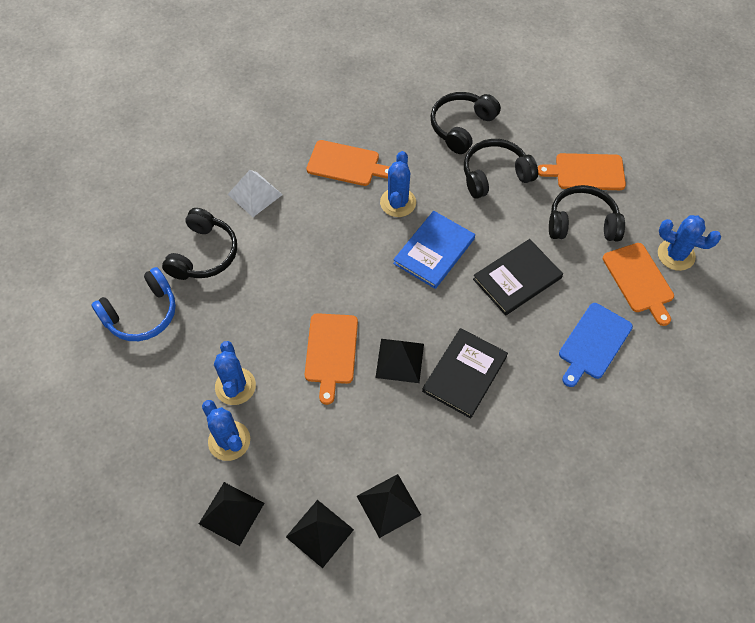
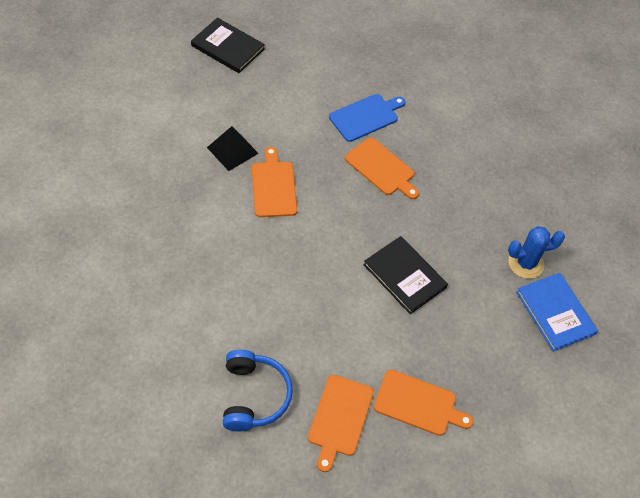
black headphones: 4 -> 0
black pyramid: 4 -> 1
blue cactus: 4 -> 1
white pyramid: 1 -> 0

